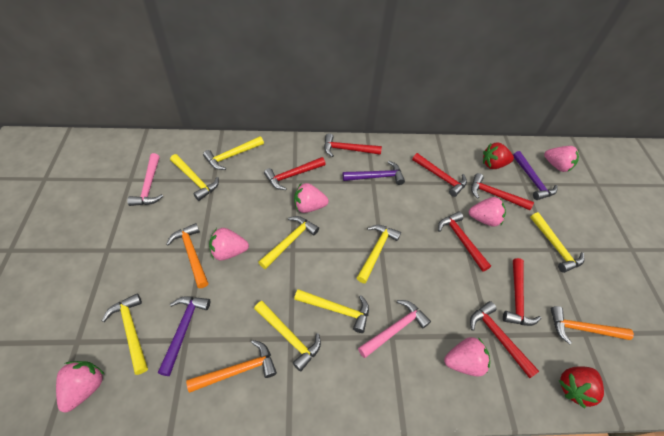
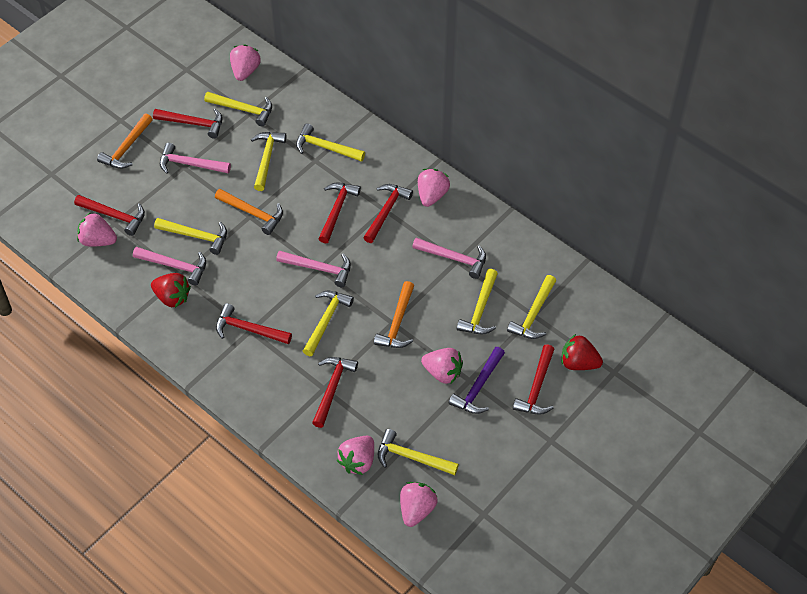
pink hammer: 2 -> 4
purple hammer: 3 -> 1

